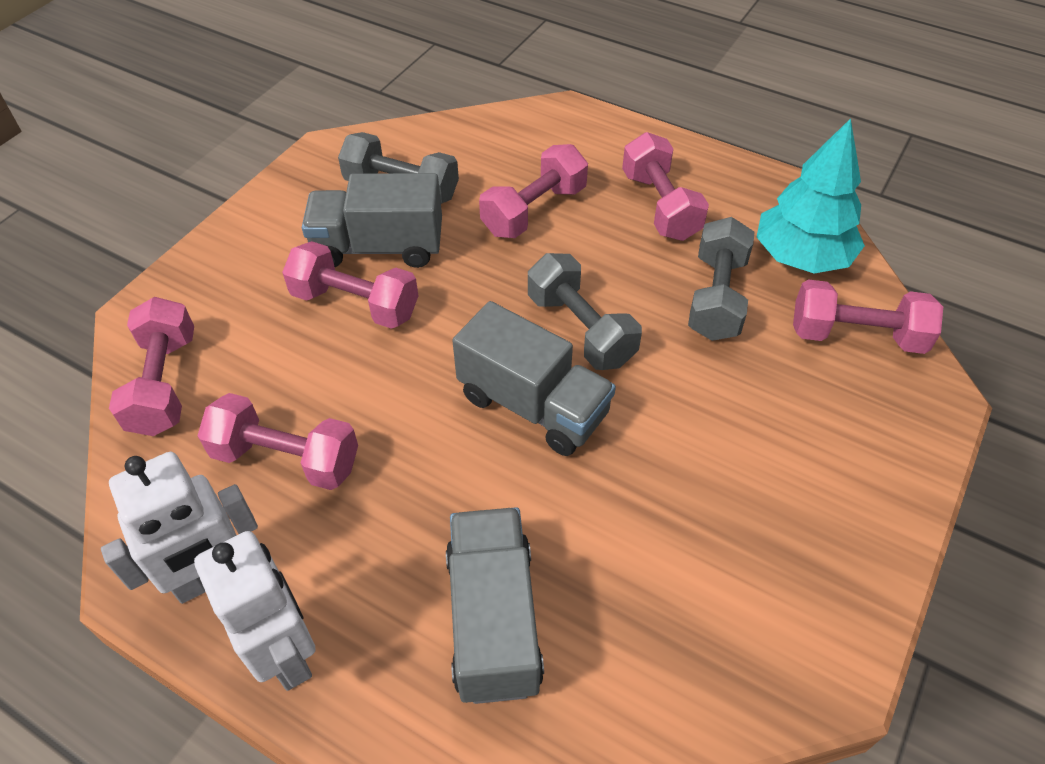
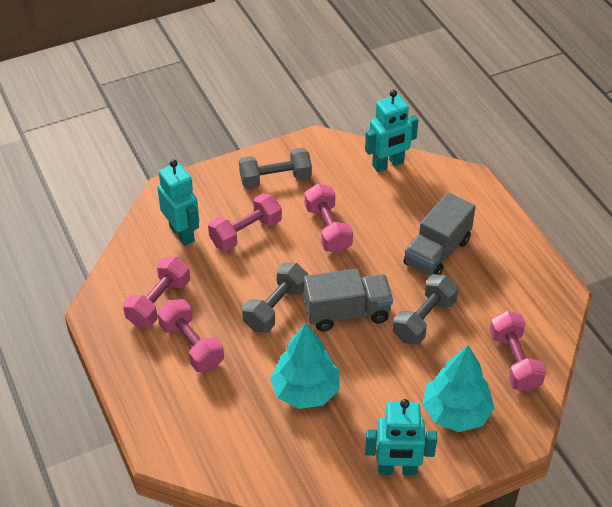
grey truck: 3 -> 2
pink dumbbell: 6 -> 5
turquoise robot: 0 -> 3
turquoise tree: 1 -> 2
white robot: 2 -> 0

